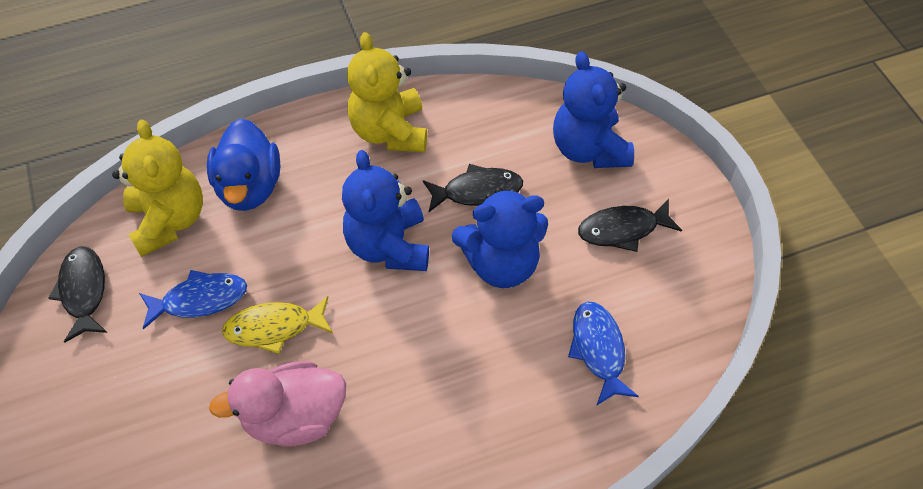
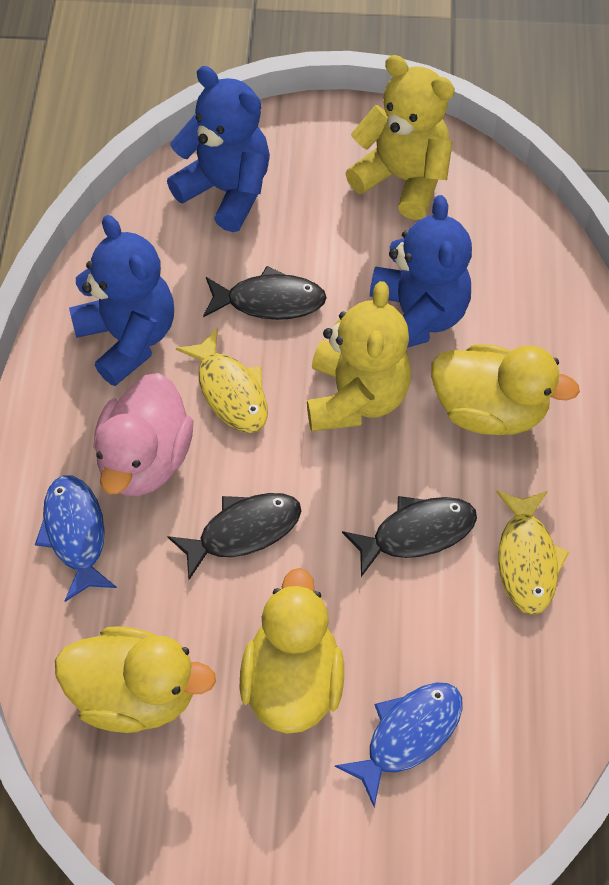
blue duck: 1 -> 0
yellow duck: 0 -> 3
yellow fish: 1 -> 2

